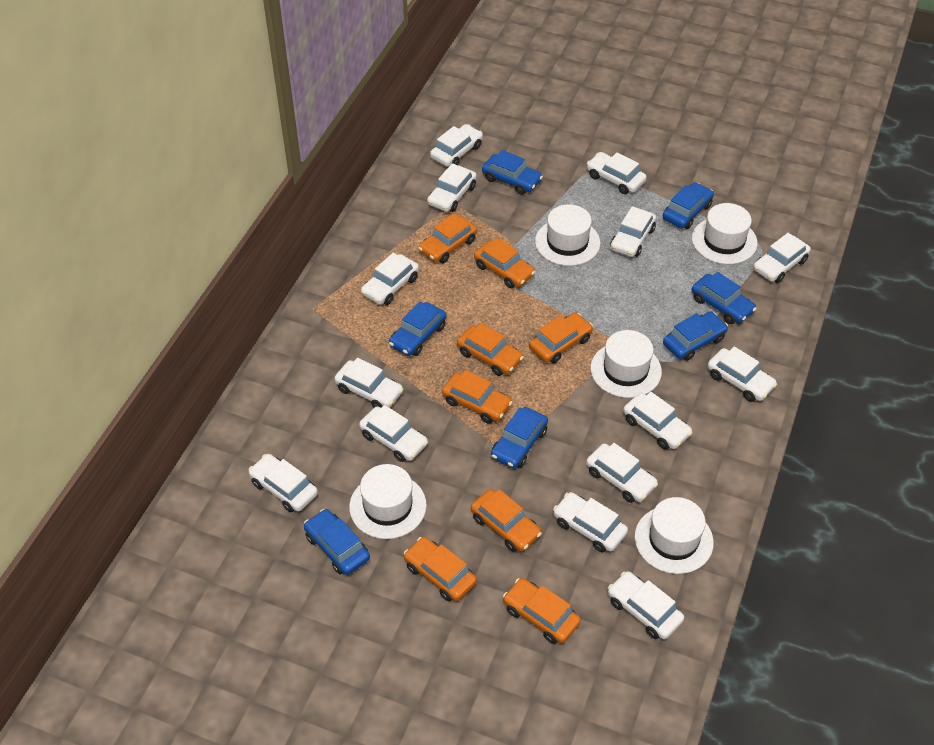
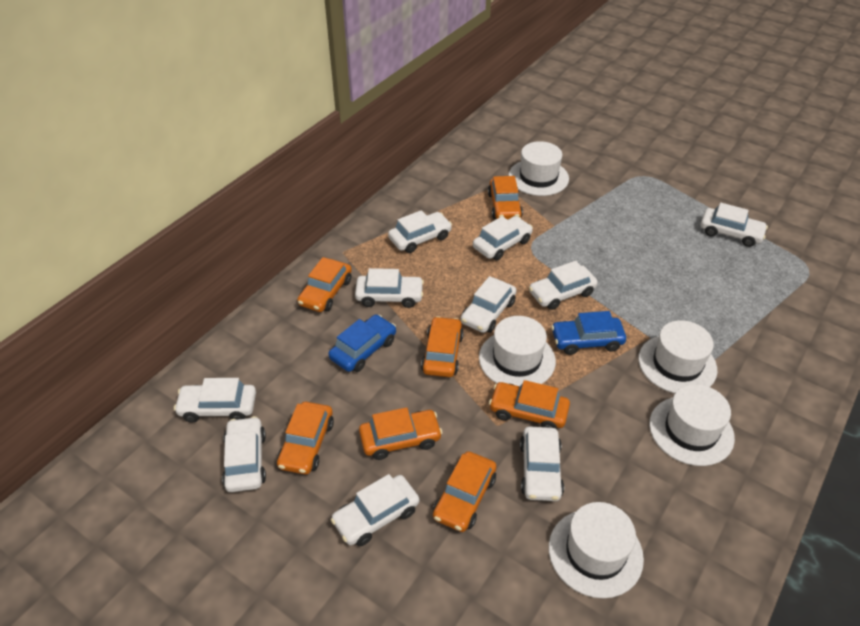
blue car: 7 -> 2
orange car: 8 -> 7
white car: 14 -> 10

